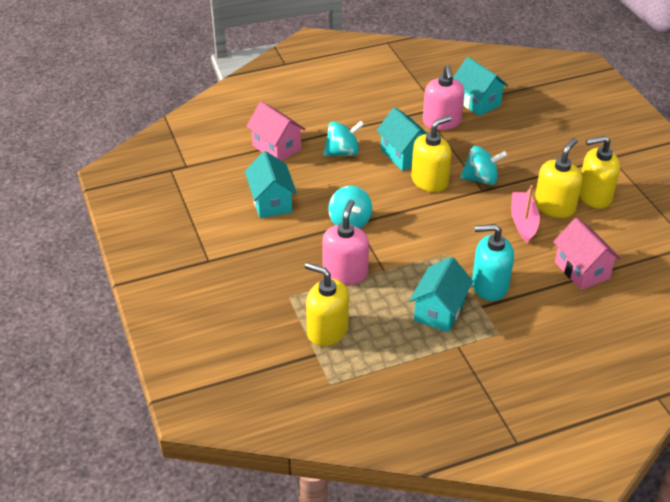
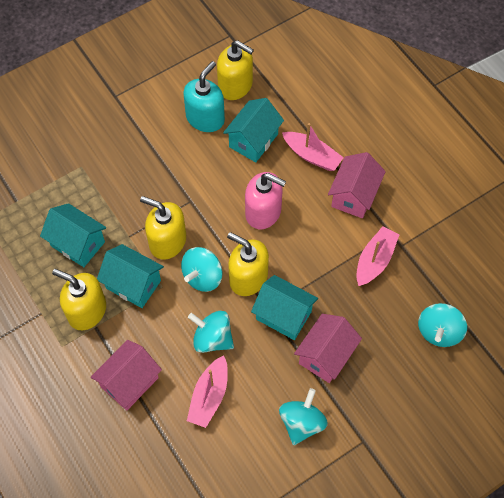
pink boat: 1 -> 3
pink house: 2 -> 3
pink soap dispenser: 2 -> 1
turquoise spinning top: 3 -> 4

